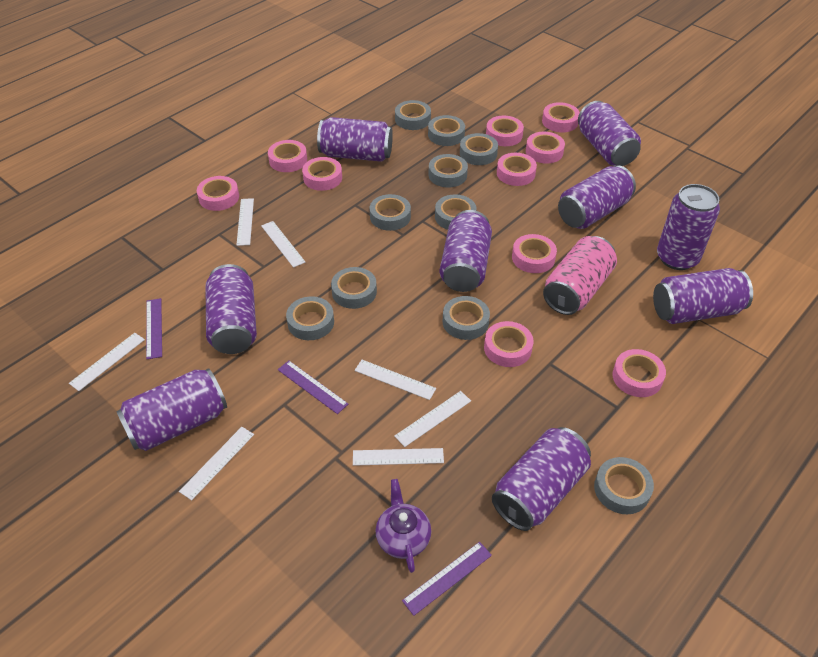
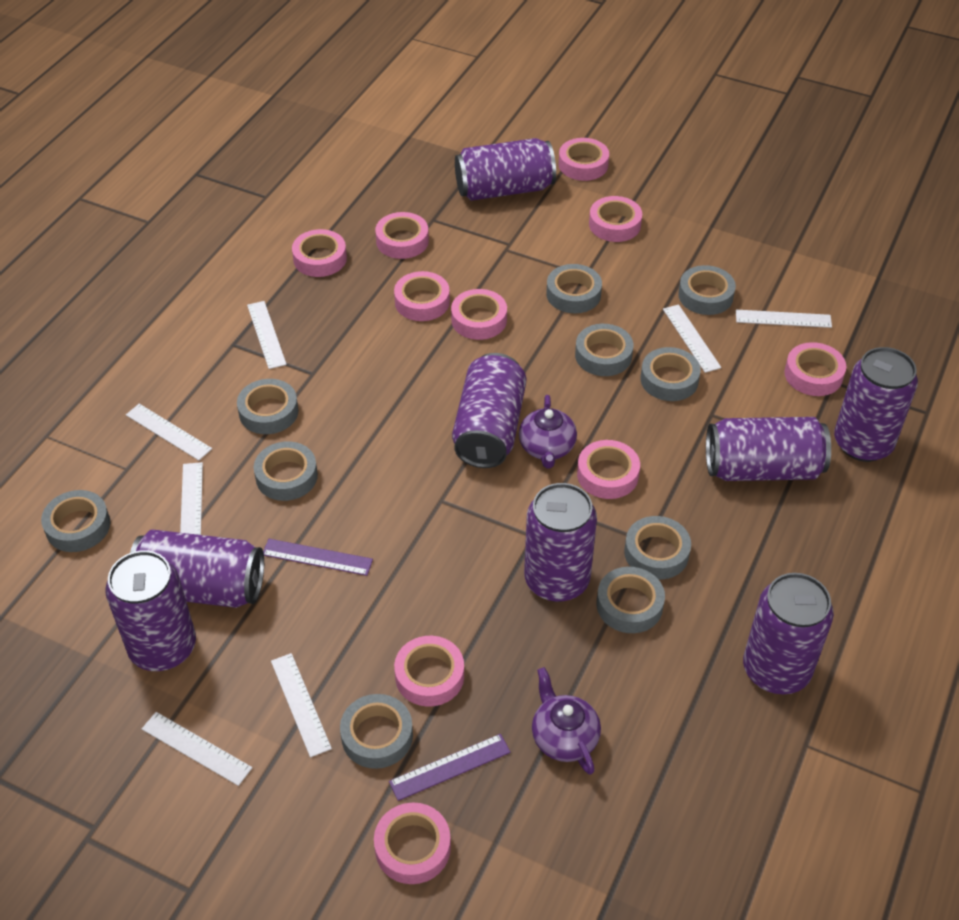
pink can: 1 -> 0
purple can: 9 -> 8
purple ruler: 3 -> 2
purple teapot: 1 -> 2

